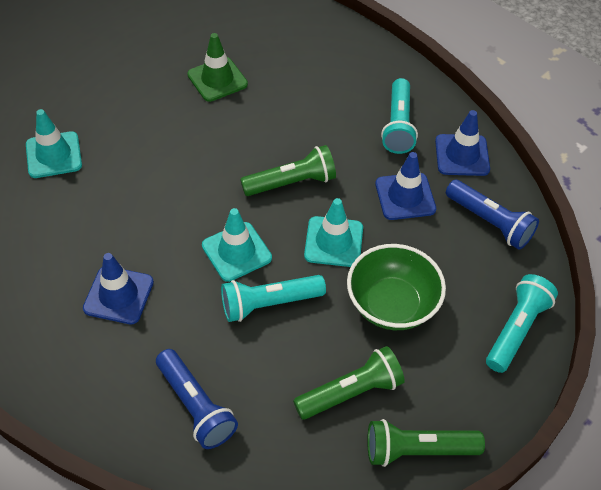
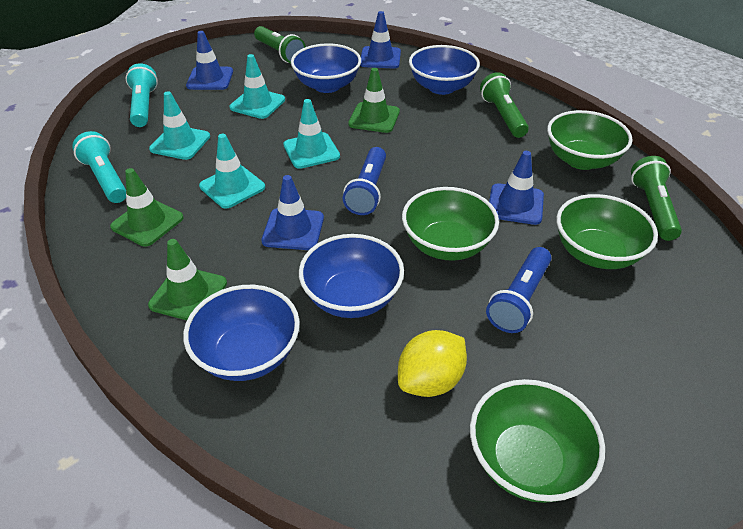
blue bowl: 0 -> 4
blue traffic cone: 3 -> 4
green bowl: 1 -> 4
green traffic cone: 1 -> 3
turquoise flashlight: 3 -> 2
turquoise traffic cone: 3 -> 4
yellow lemon: 0 -> 1

